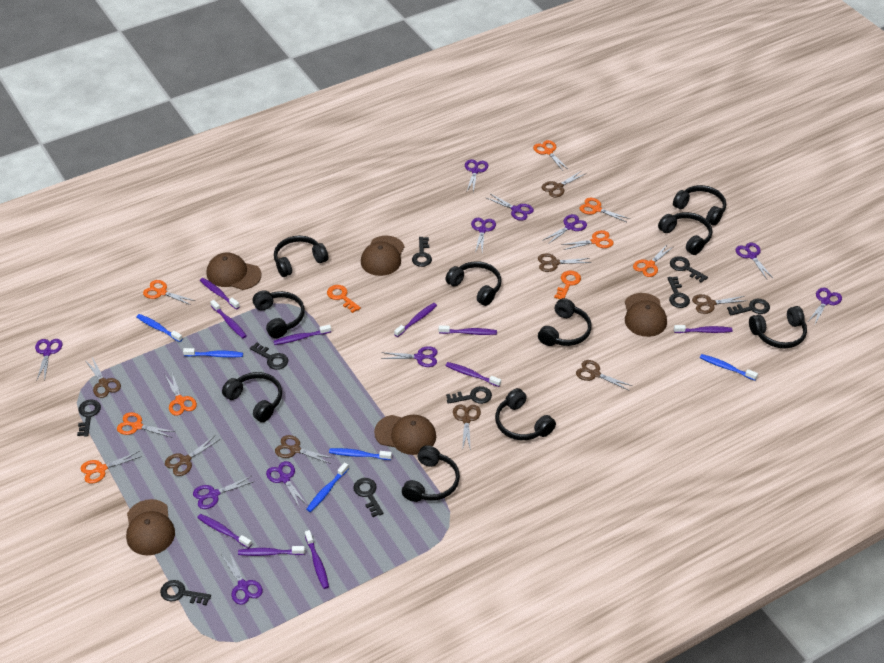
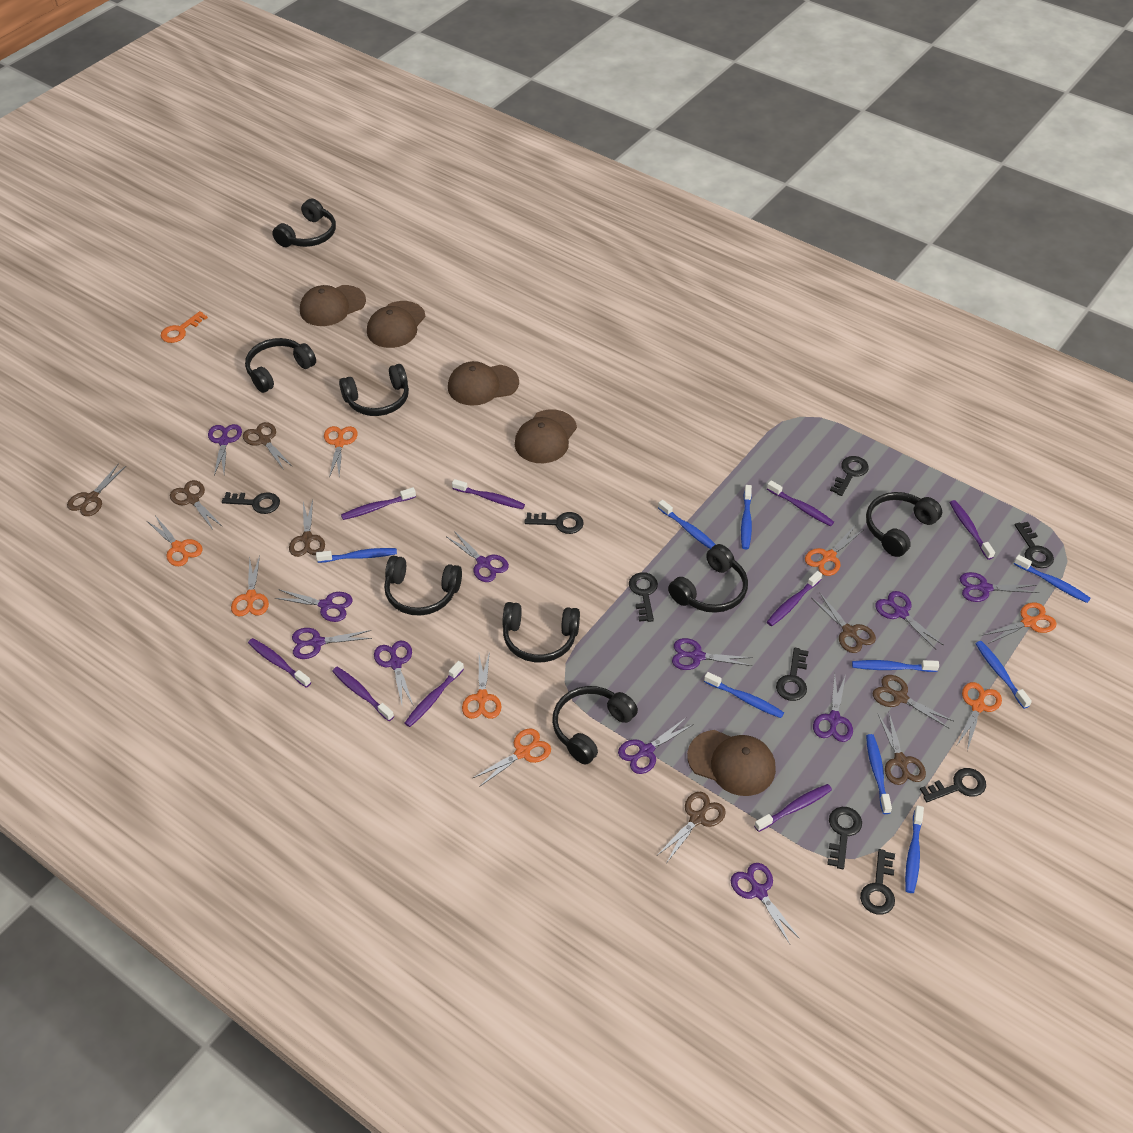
black headphones: 10 -> 8
blue toothbrush: 5 -> 9
orange key: 2 -> 1
purple toothbrush: 10 -> 9

